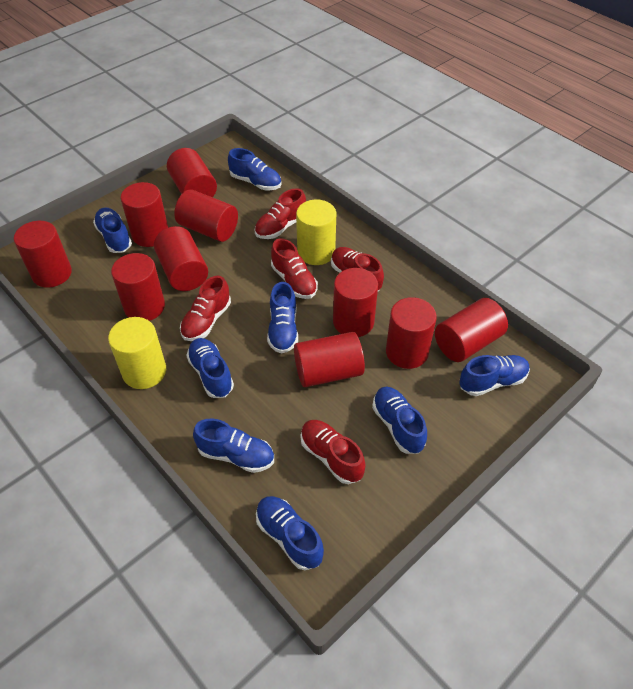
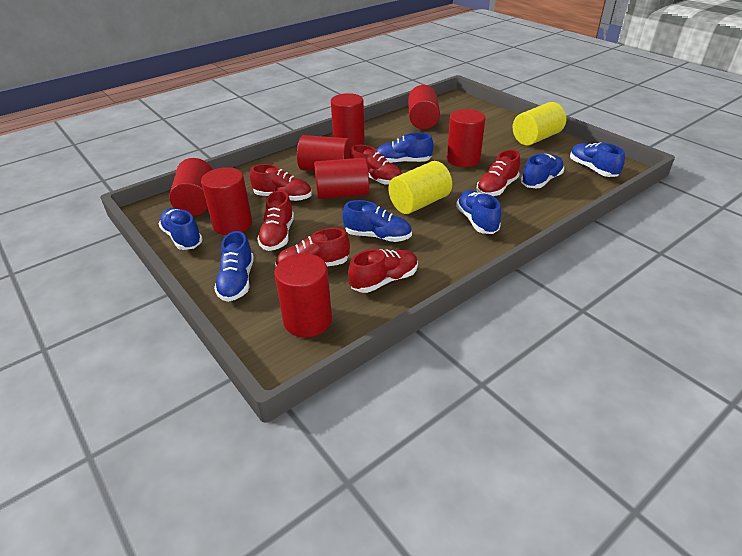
blue shoe: 8 -> 7
red cylinder: 10 -> 8
red shoe: 5 -> 6

